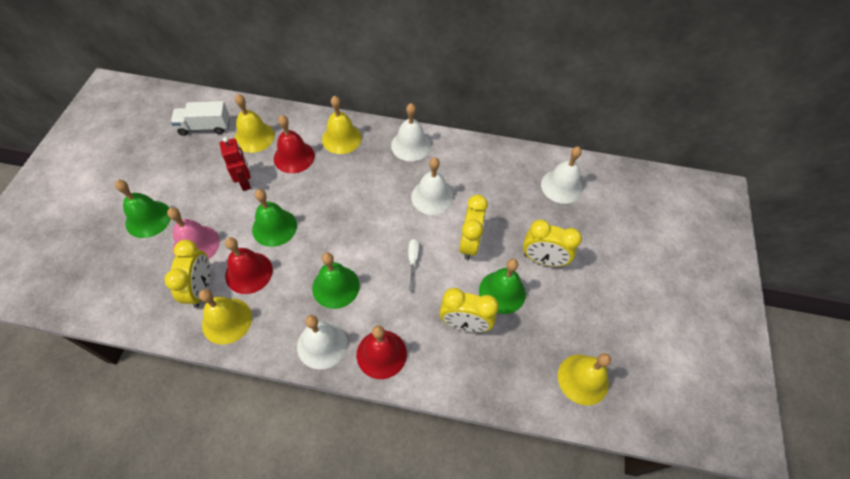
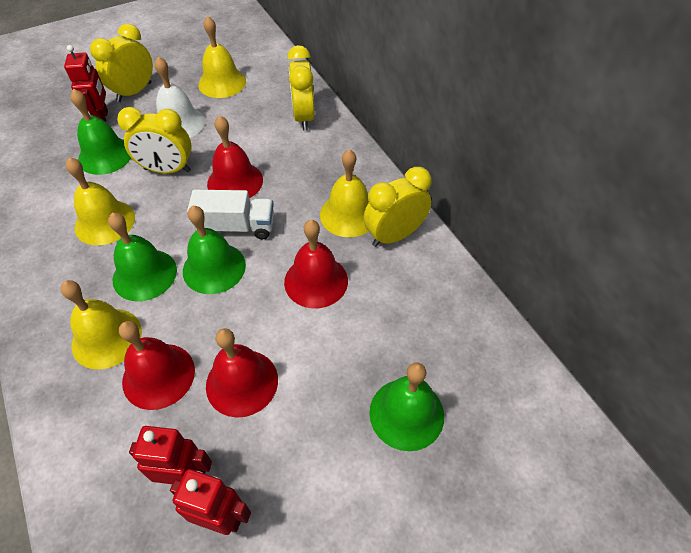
pink bell: 1 -> 0
red bell: 3 -> 4
red robot: 1 -> 3
white bell: 4 -> 1
white screwdriver: 1 -> 0

